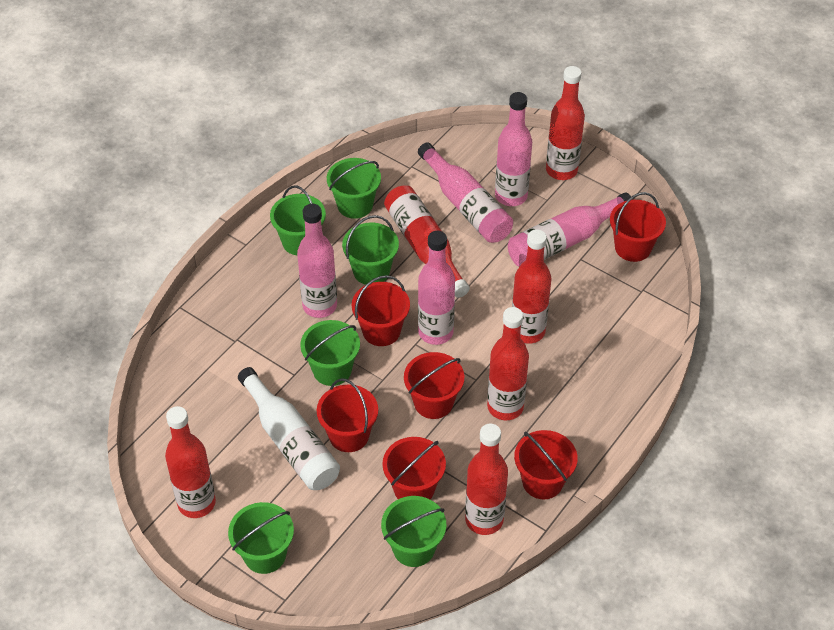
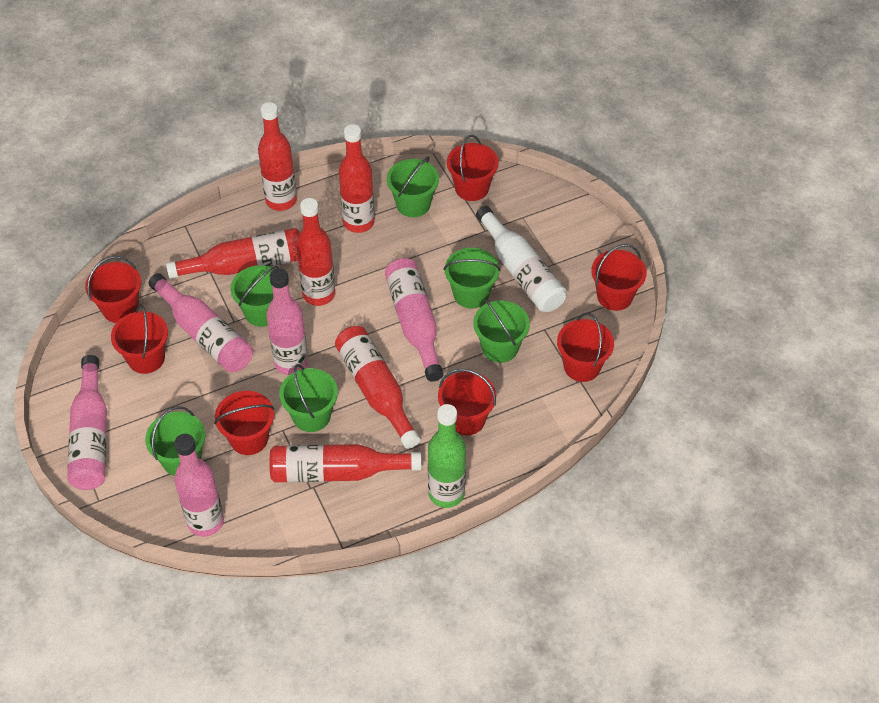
green bottle: 0 -> 1
red bucket: 6 -> 7

